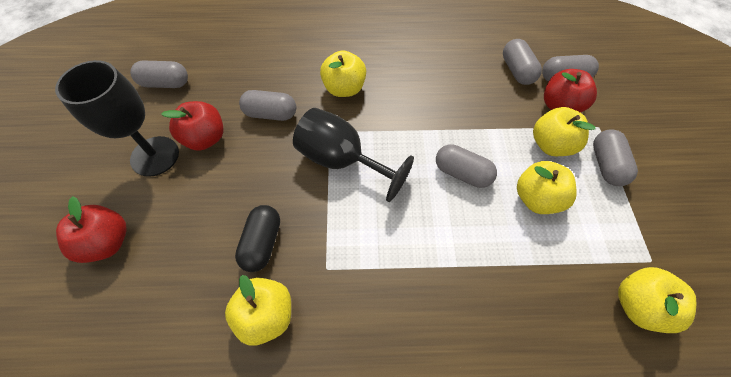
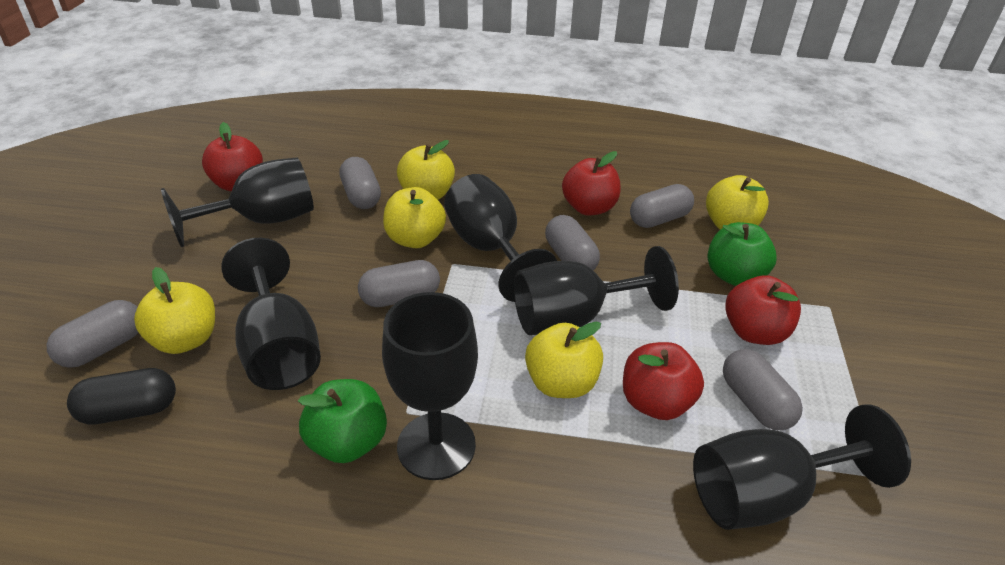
black goblet: 2 -> 6
green apple: 0 -> 2
red apple: 3 -> 4

